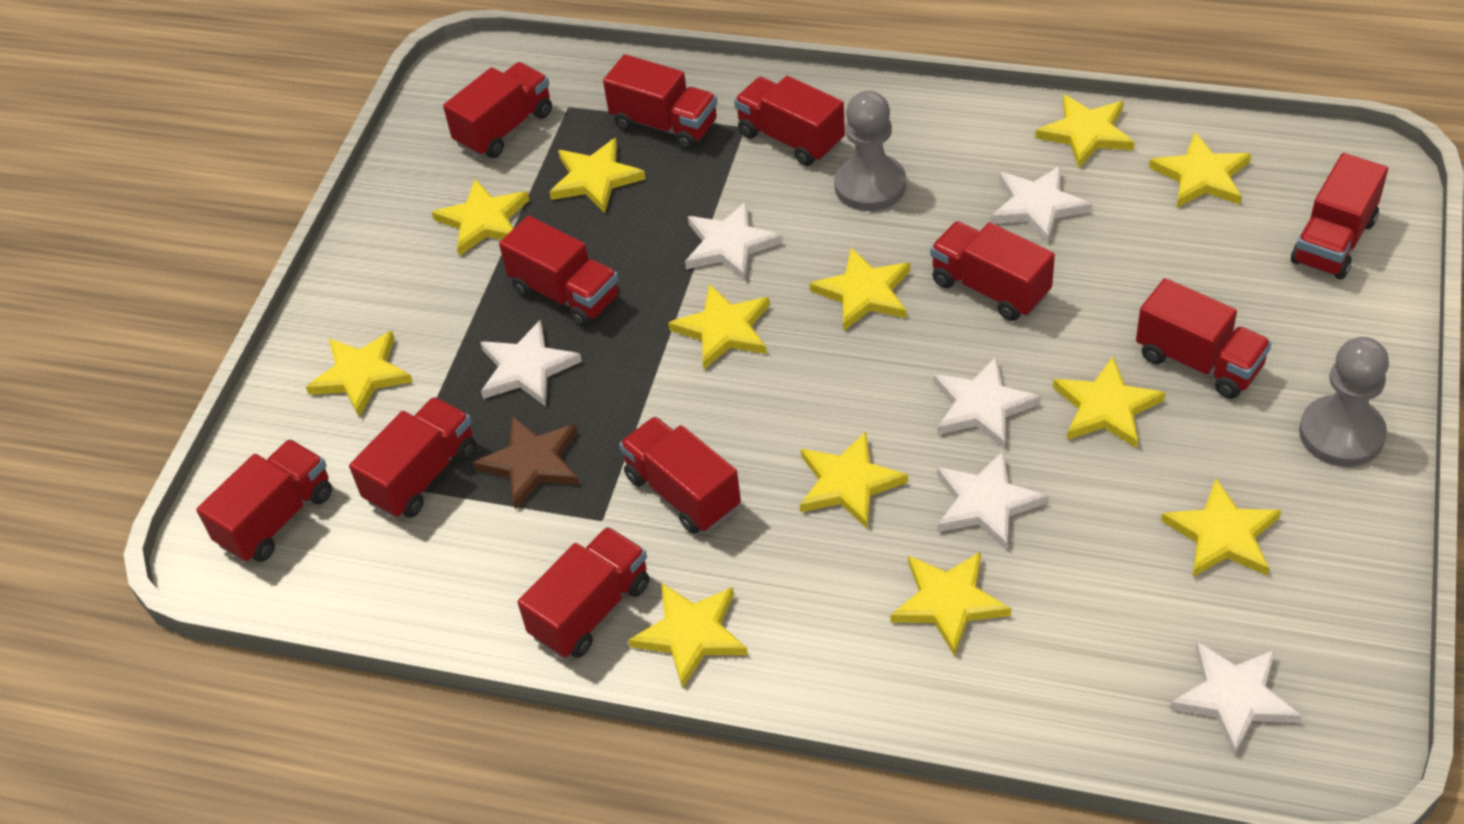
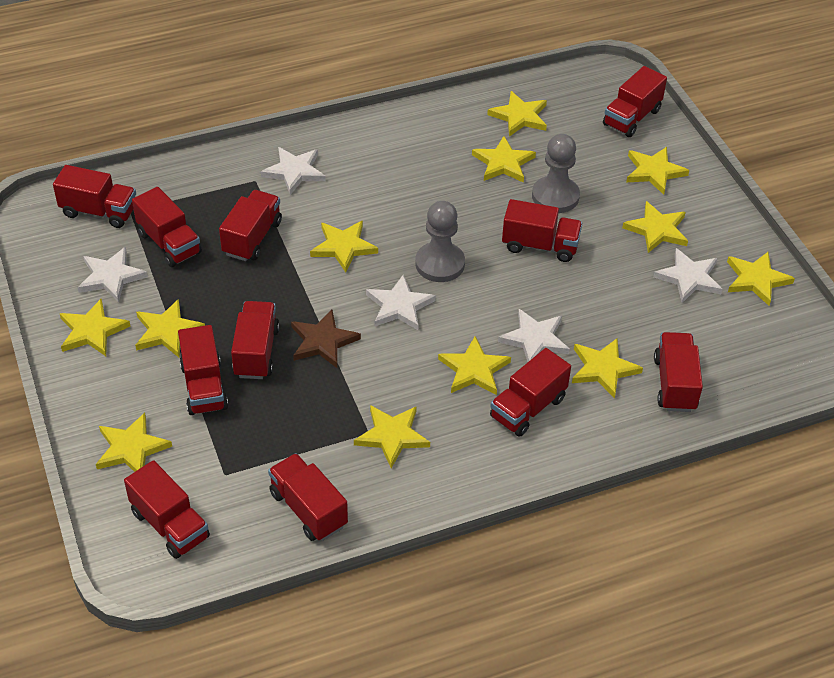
white star: 6 -> 5

